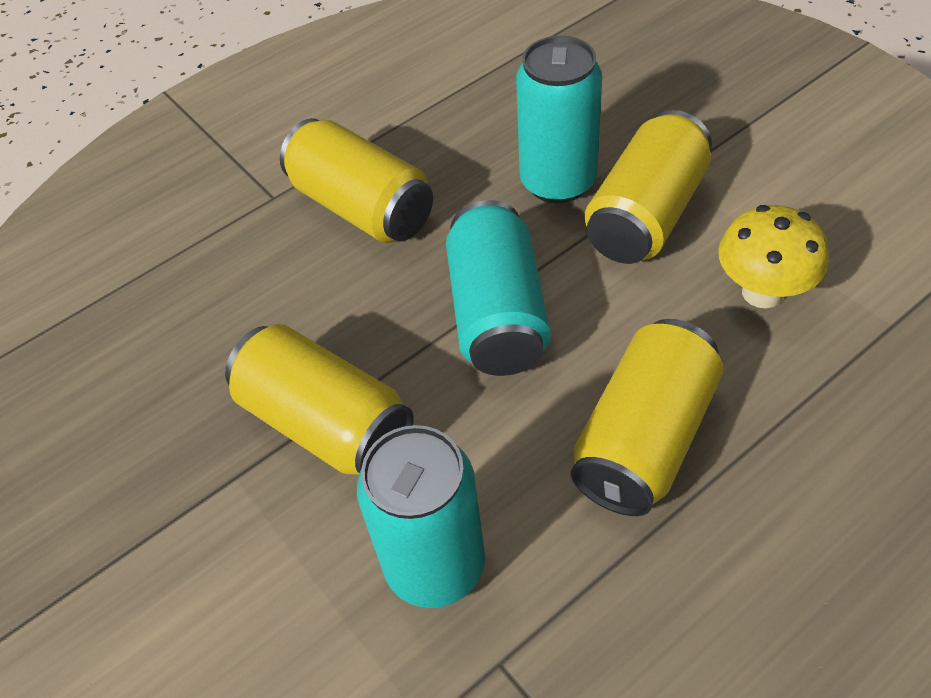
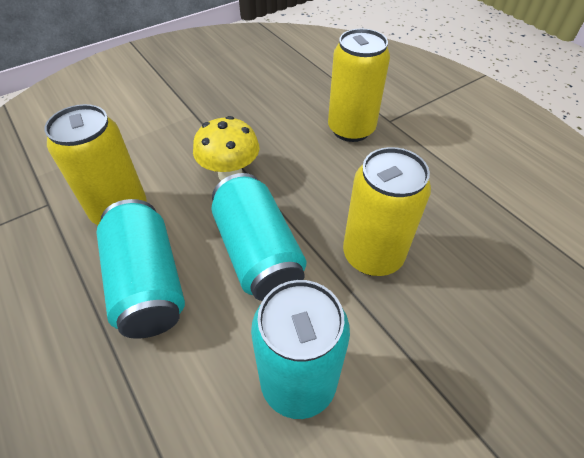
yellow can: 4 -> 3

